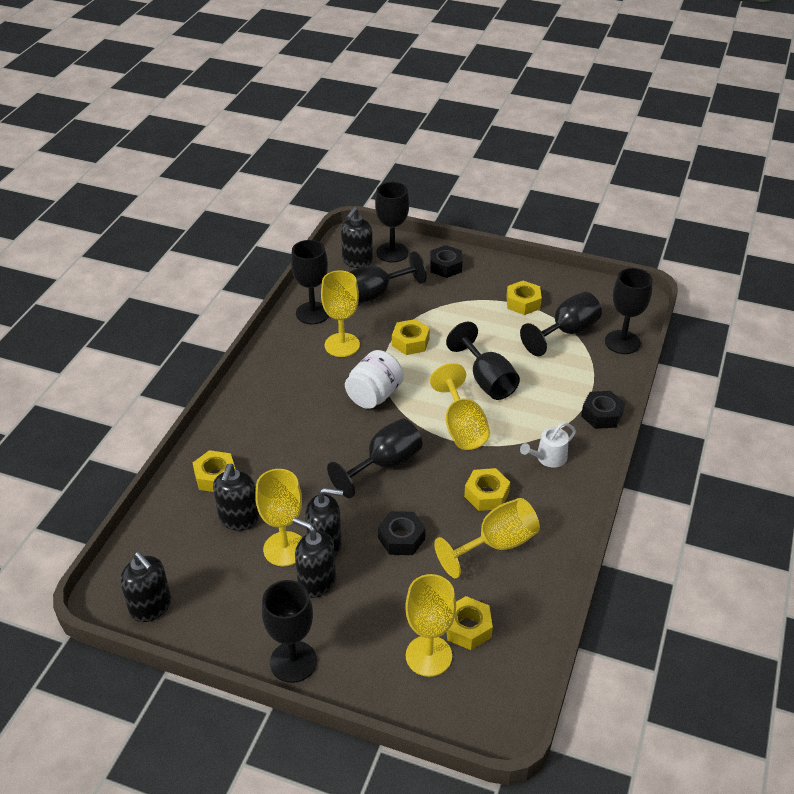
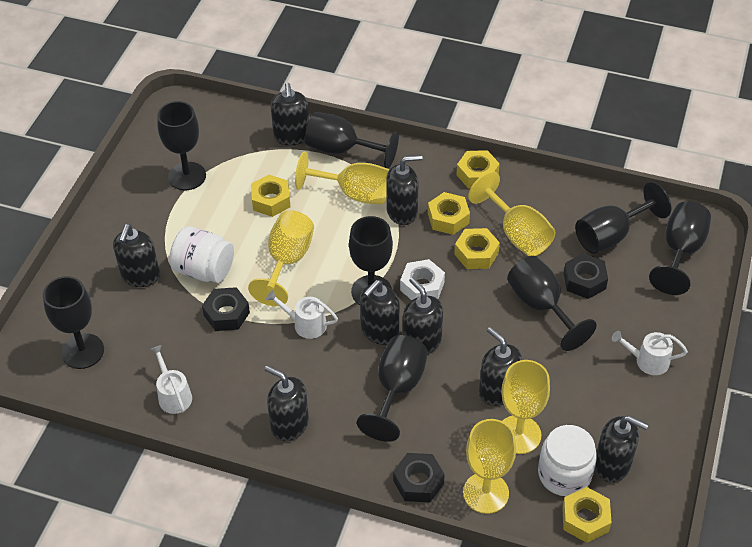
black soap dispenser: 5 -> 8
white jar: 1 -> 2
white nut: 0 -> 1
white watering can: 1 -> 3

